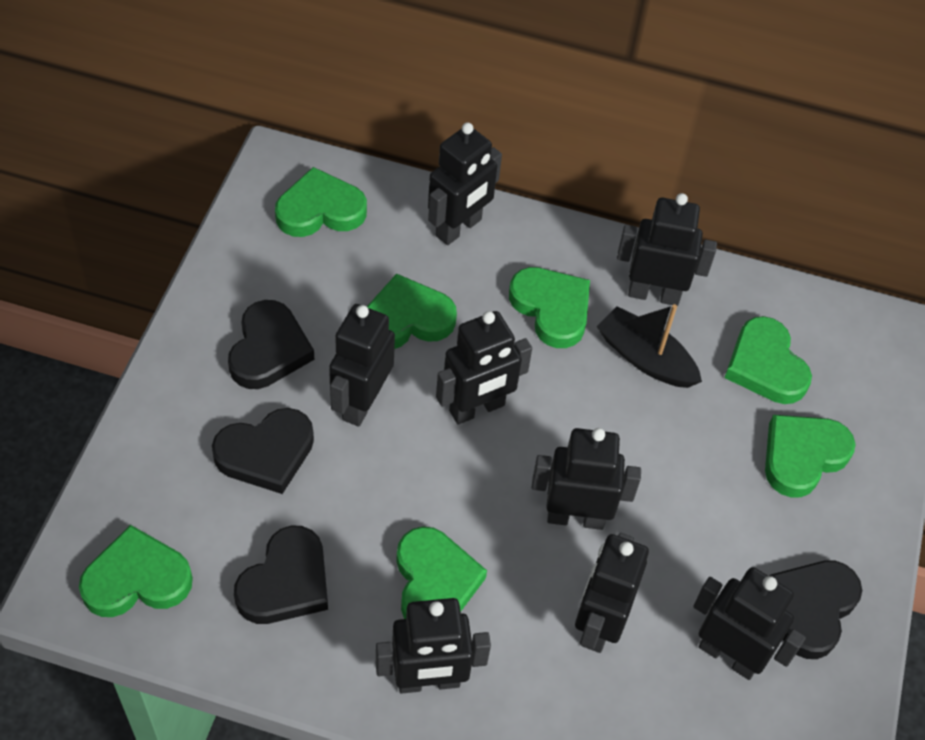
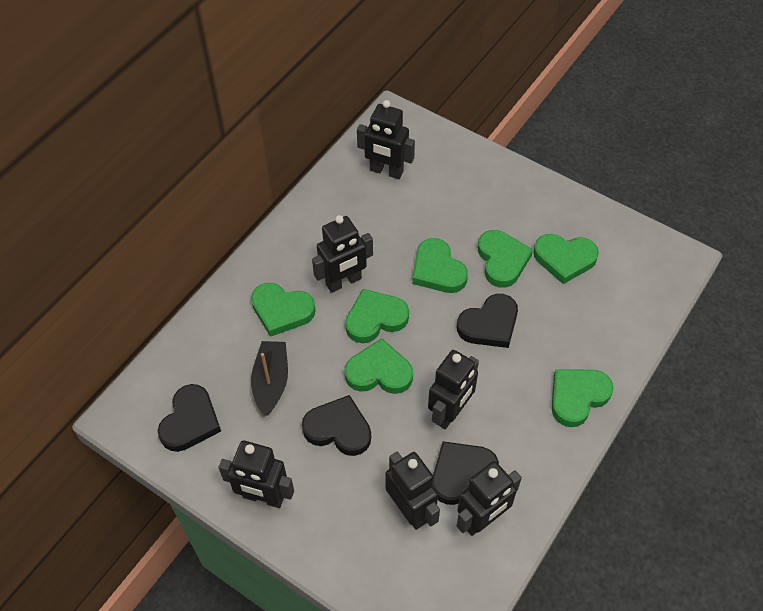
black robot: 8 -> 6

